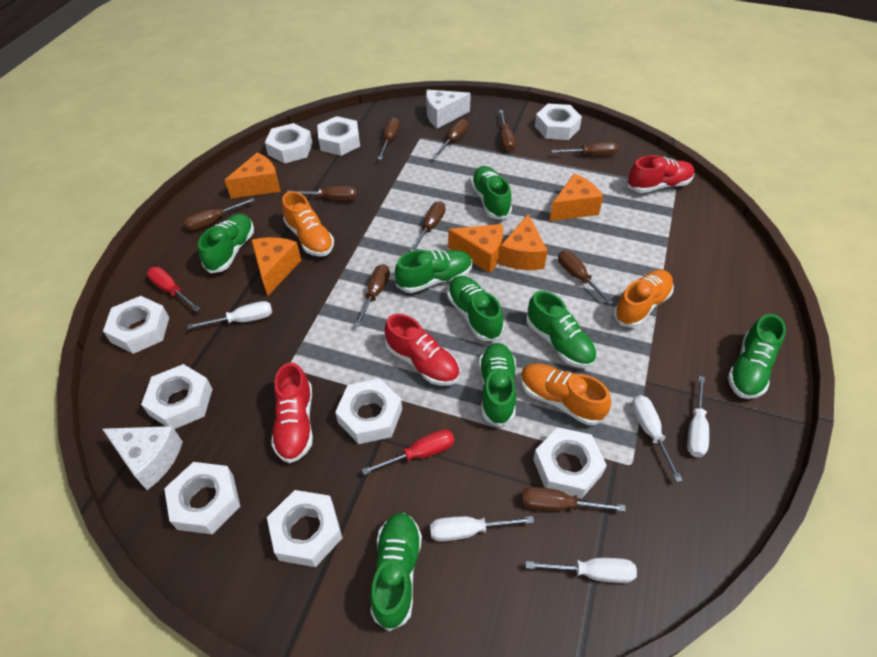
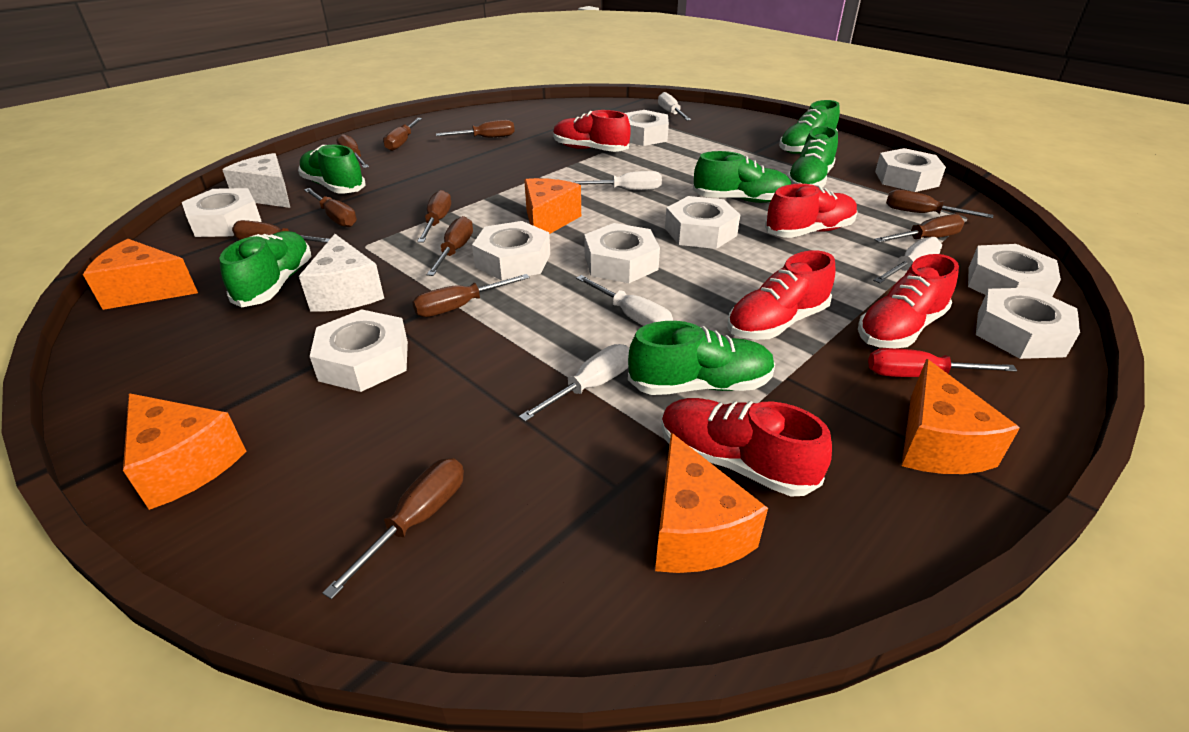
brown screwdriver: 10 -> 11
green shoe: 8 -> 6
orange shoe: 3 -> 0
red screwdriver: 2 -> 1
red shoe: 3 -> 5

